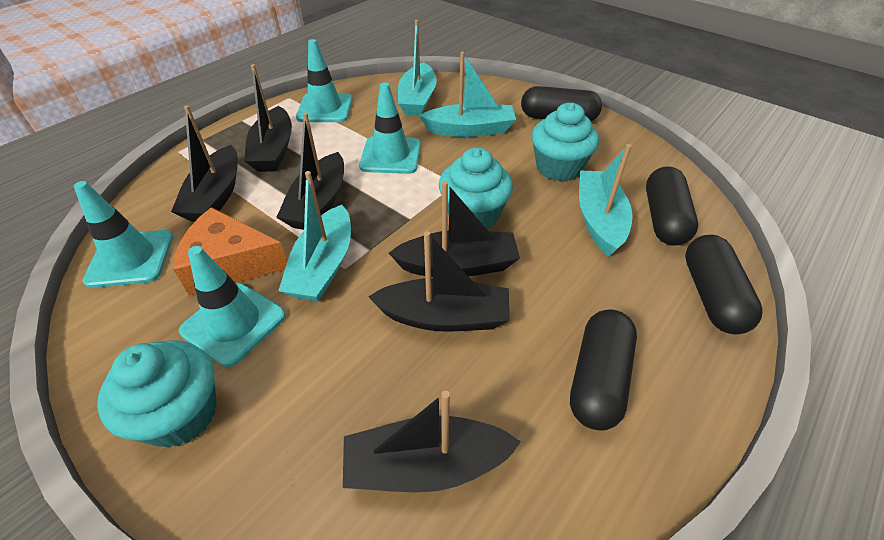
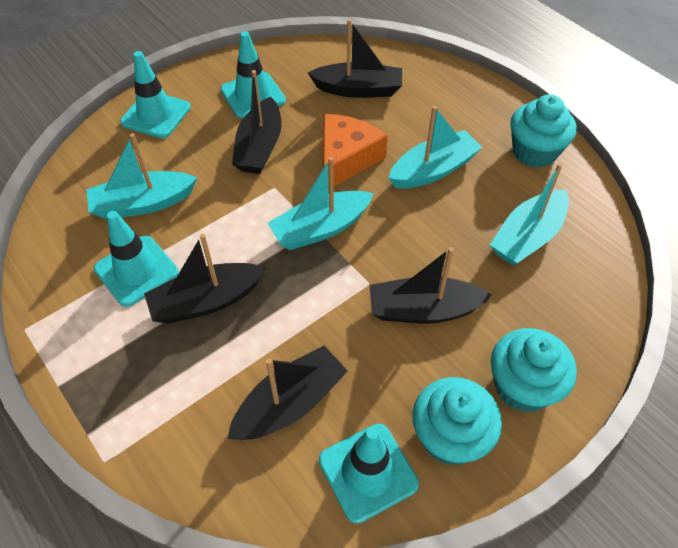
black boat: 6 -> 5
black capsule: 4 -> 0

